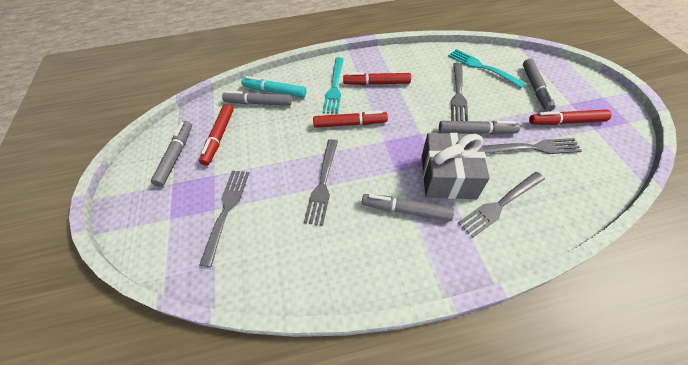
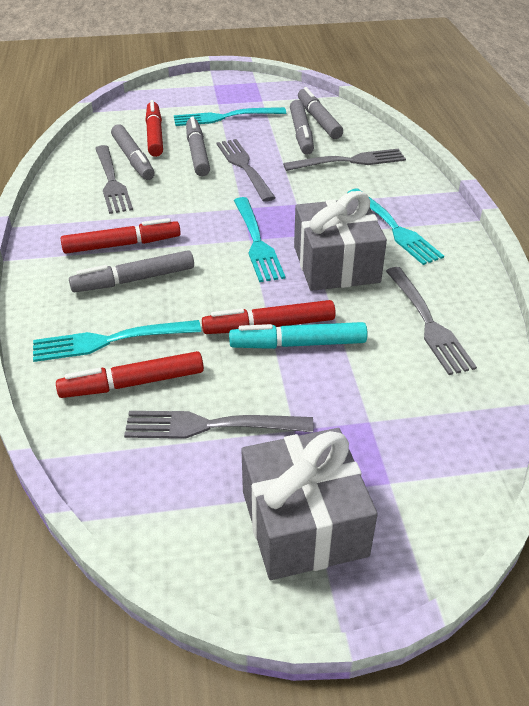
grey gift: 1 -> 2
turquoise fork: 2 -> 4

